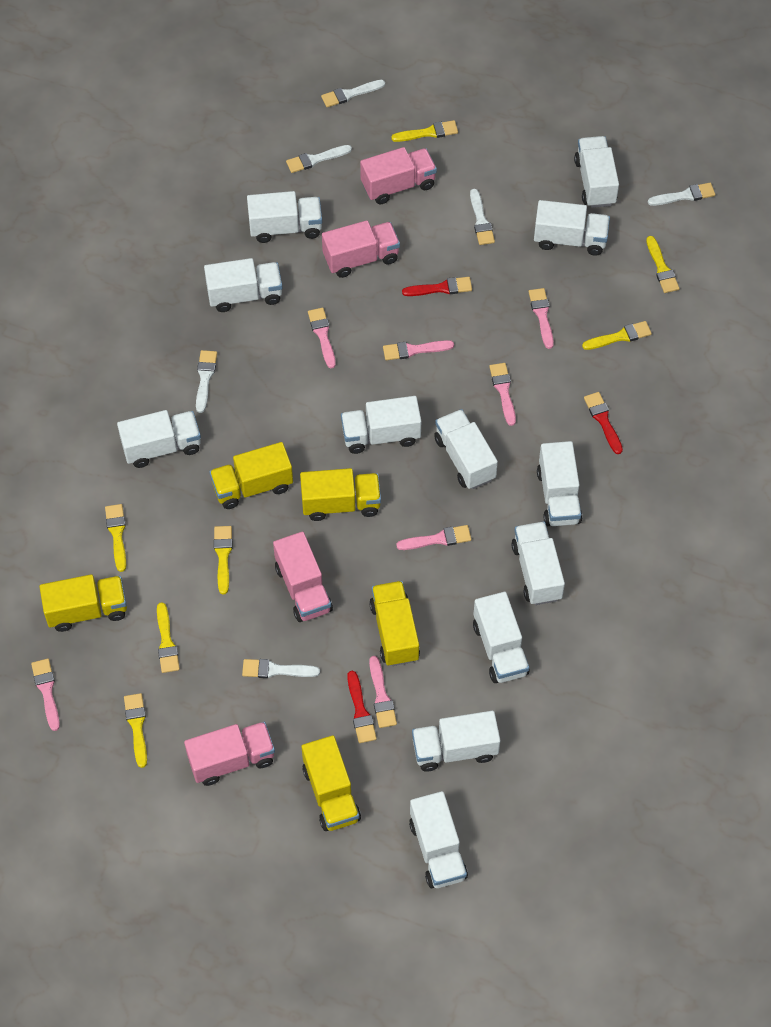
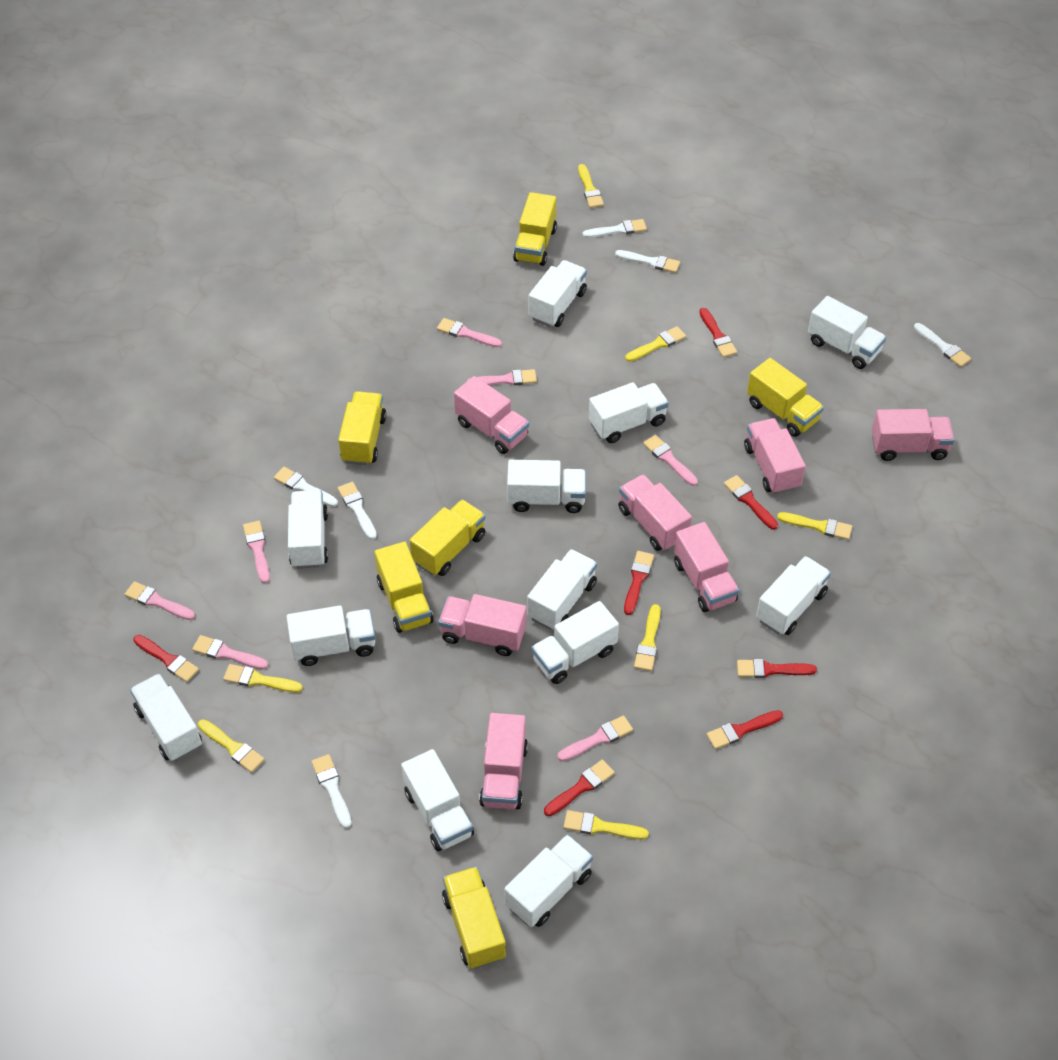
pink truck: 4 -> 7
red brush: 3 -> 7
yellow truck: 5 -> 6

